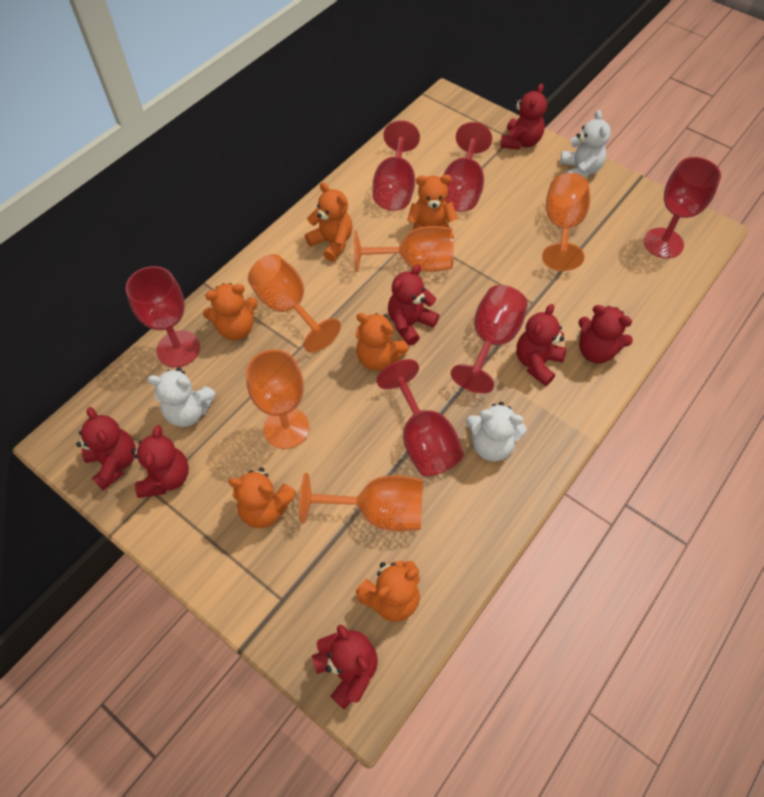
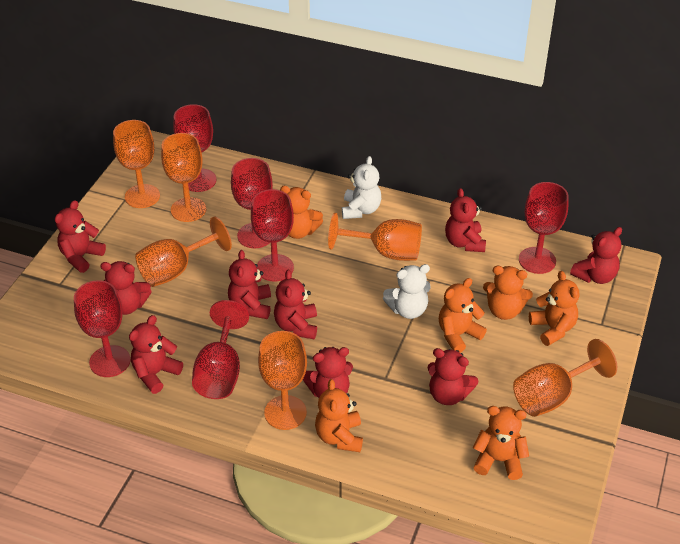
orange goblet: 5 -> 6
red teddy bear: 7 -> 9
white teddy bear: 3 -> 2

